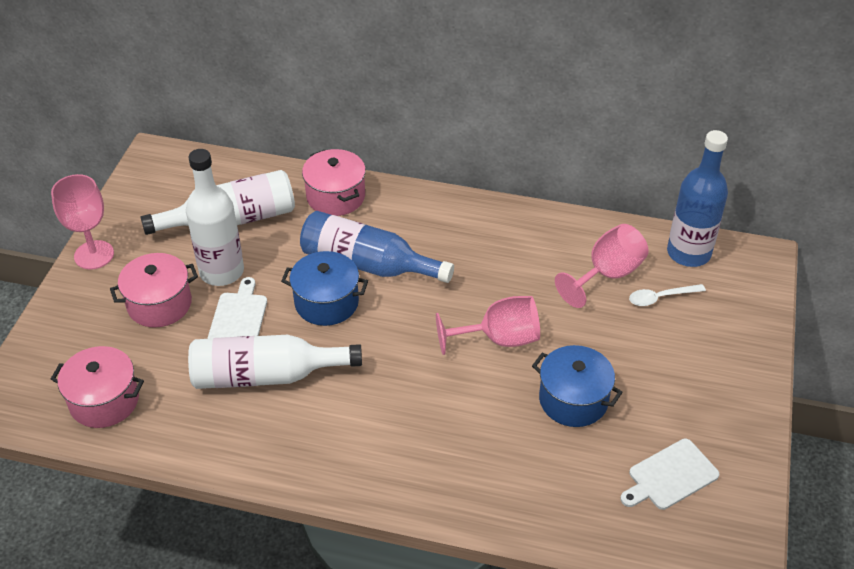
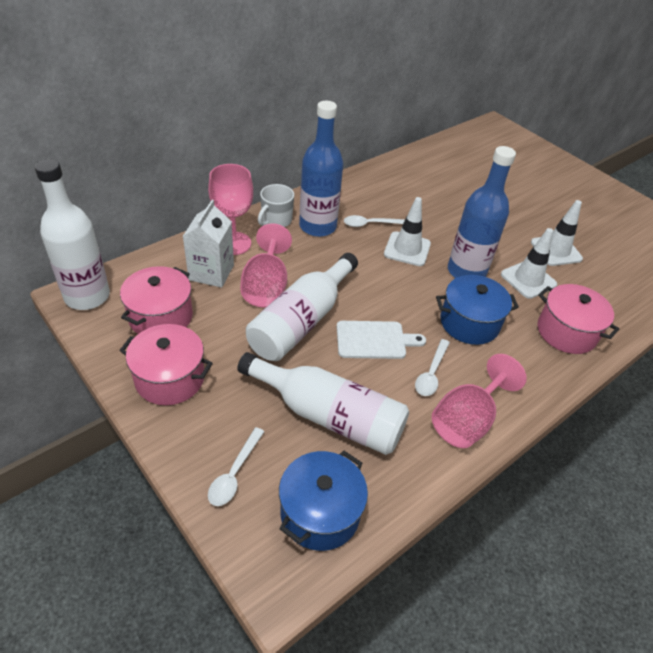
white carton: 0 -> 1
white cutting board: 2 -> 1
white mug: 0 -> 1
white spoon: 1 -> 3
white traffic cone: 0 -> 3

